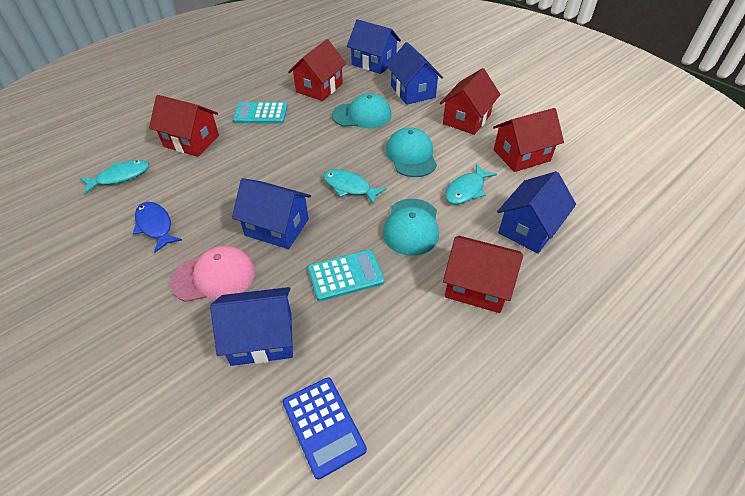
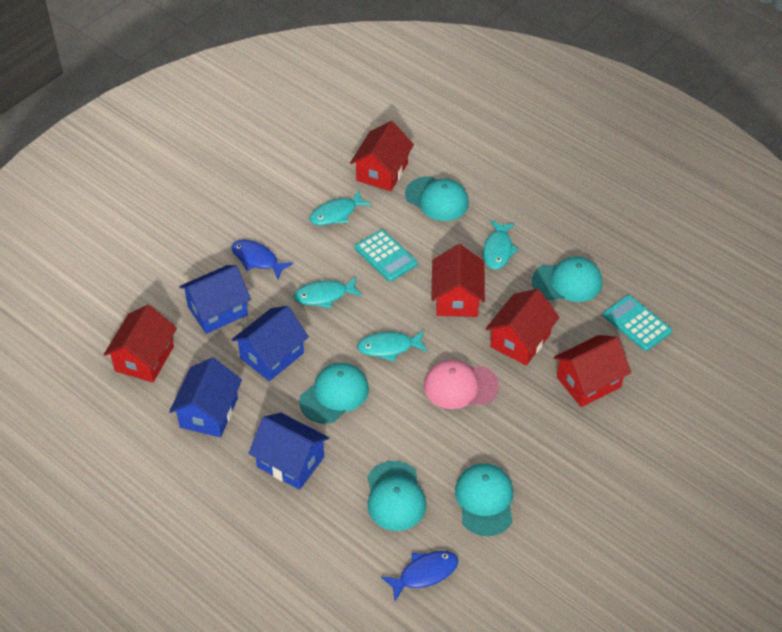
blue calculator: 1 -> 0
blue fish: 1 -> 2
blue house: 5 -> 4
turquoise cap: 3 -> 5
turquoise fish: 3 -> 4

